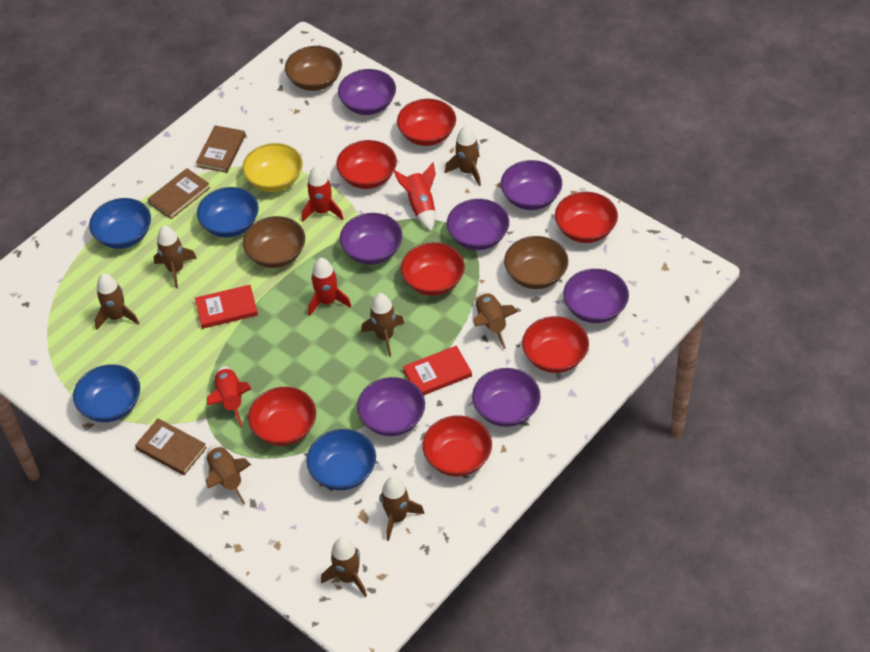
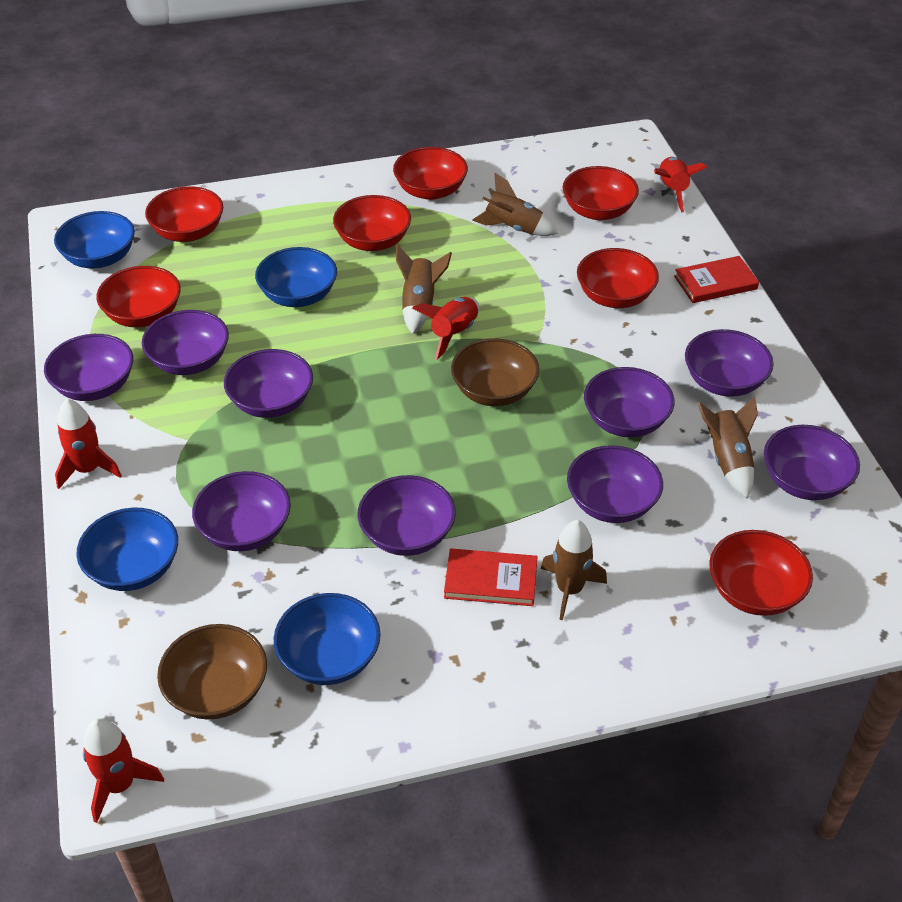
brown book: 3 -> 0
brown bowl: 3 -> 2
brown rocket: 8 -> 4
purple bowl: 7 -> 9
yellow bowl: 1 -> 0

